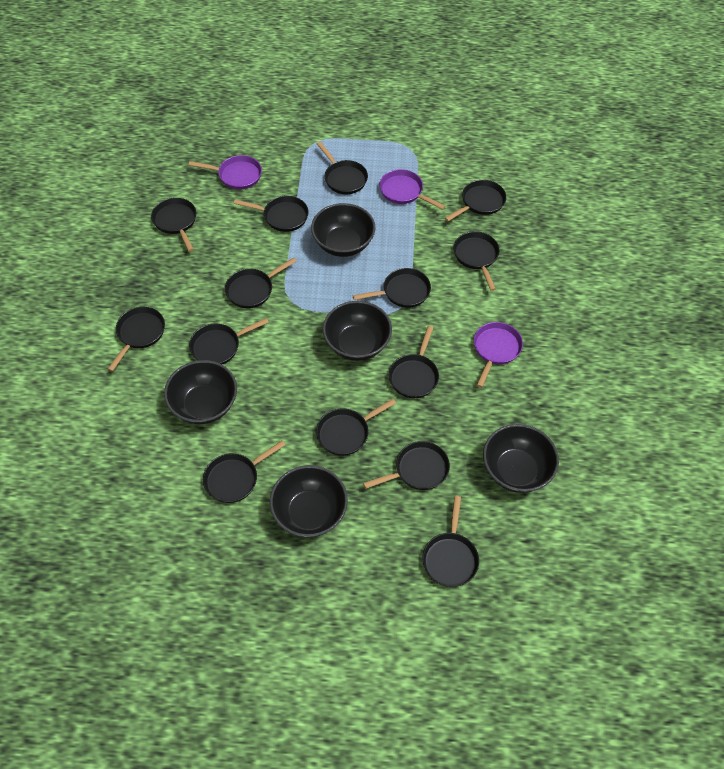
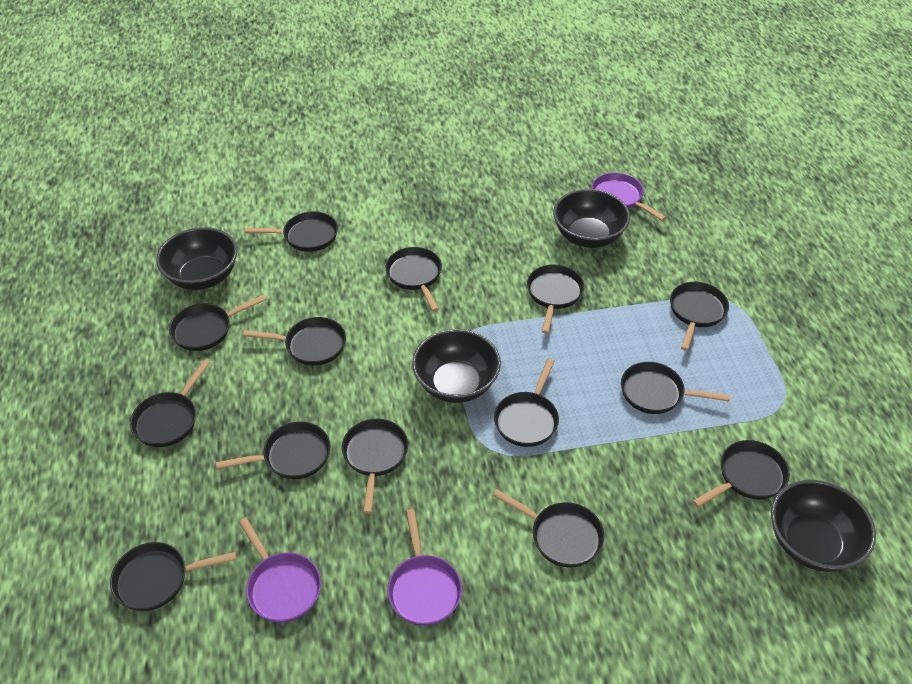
black bowl: 5 -> 4

